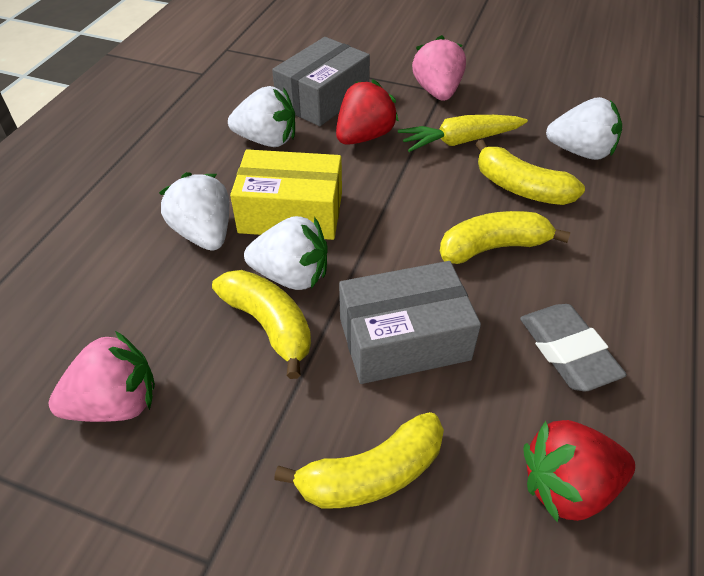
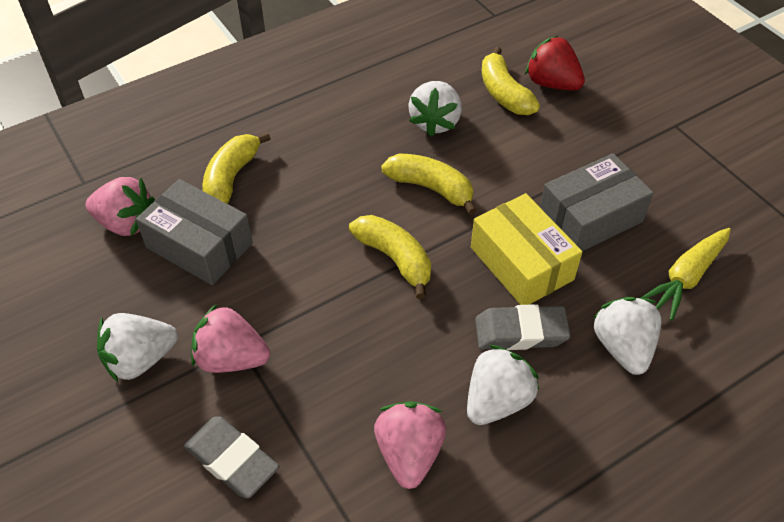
grey eraser: 1 -> 2
pink strawberry: 2 -> 3
red strawberry: 2 -> 1

